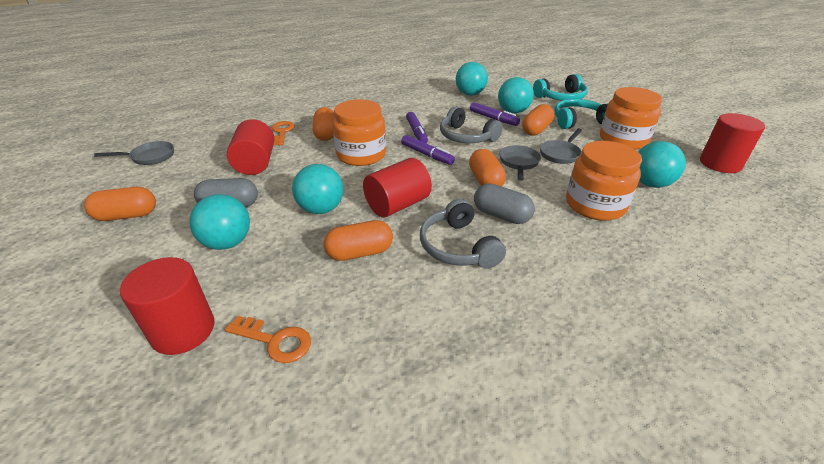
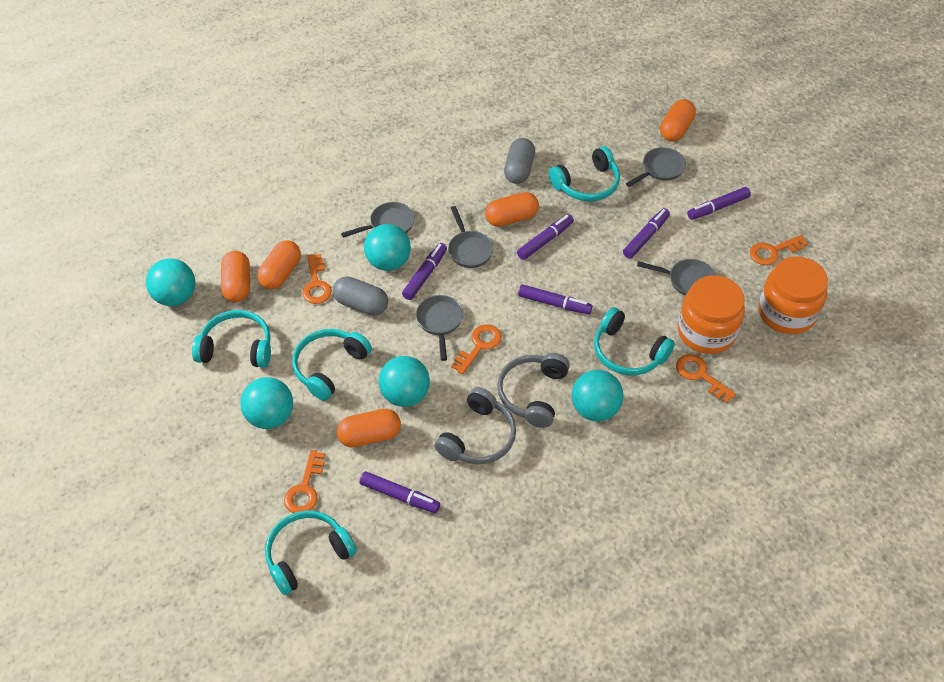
grey pan: 3 -> 5
orange jar: 3 -> 2
orange key: 2 -> 5
purple marker: 3 -> 6
red cylinder: 4 -> 0
turquoise headphones: 2 -> 5

